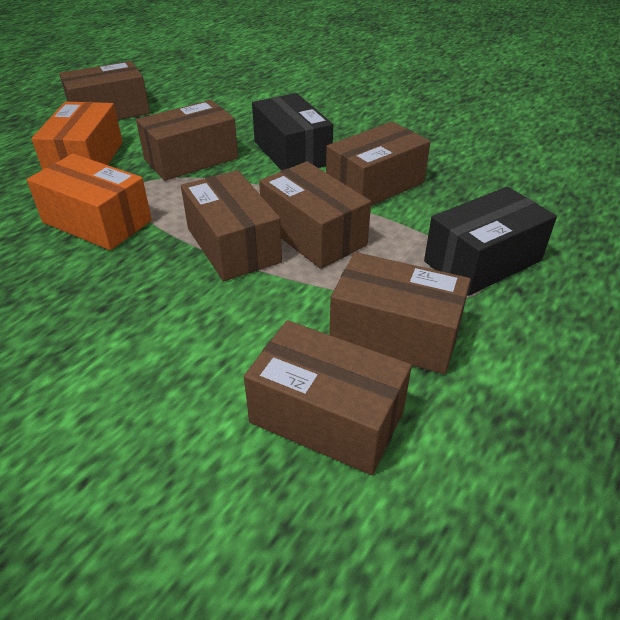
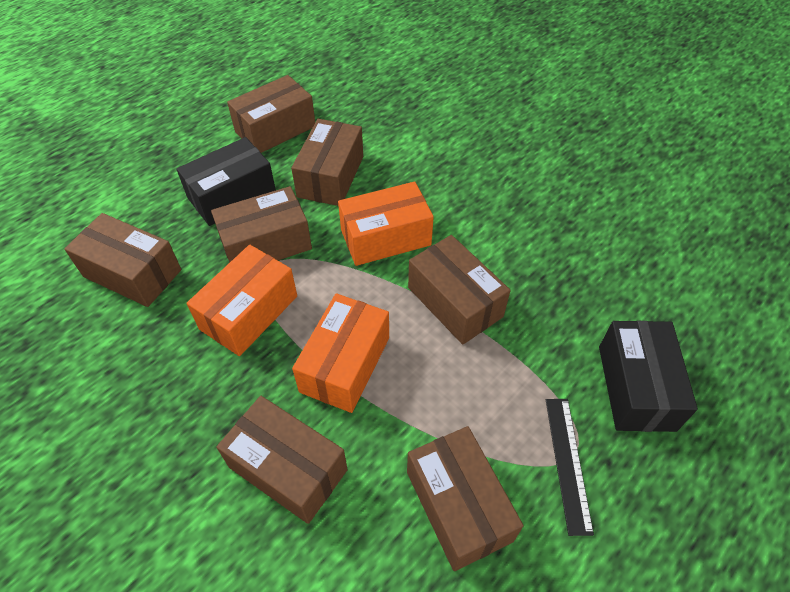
black ruler: 0 -> 1
orange box: 2 -> 3

